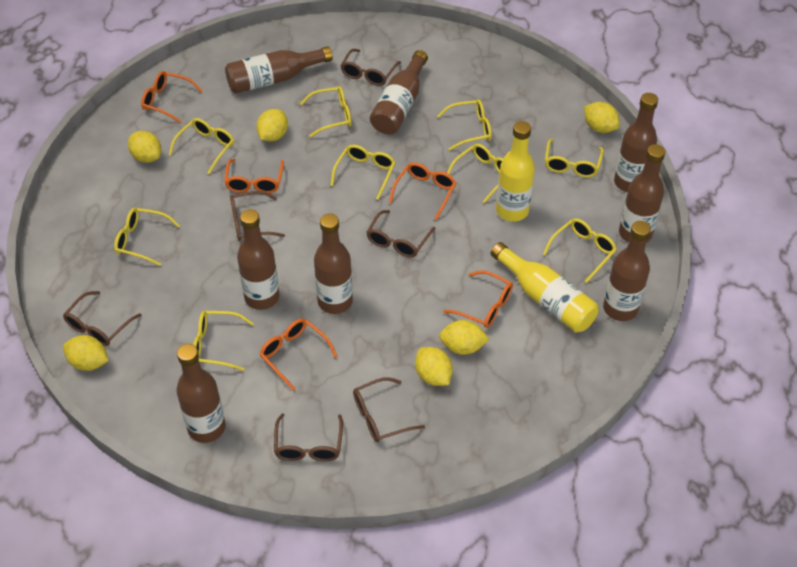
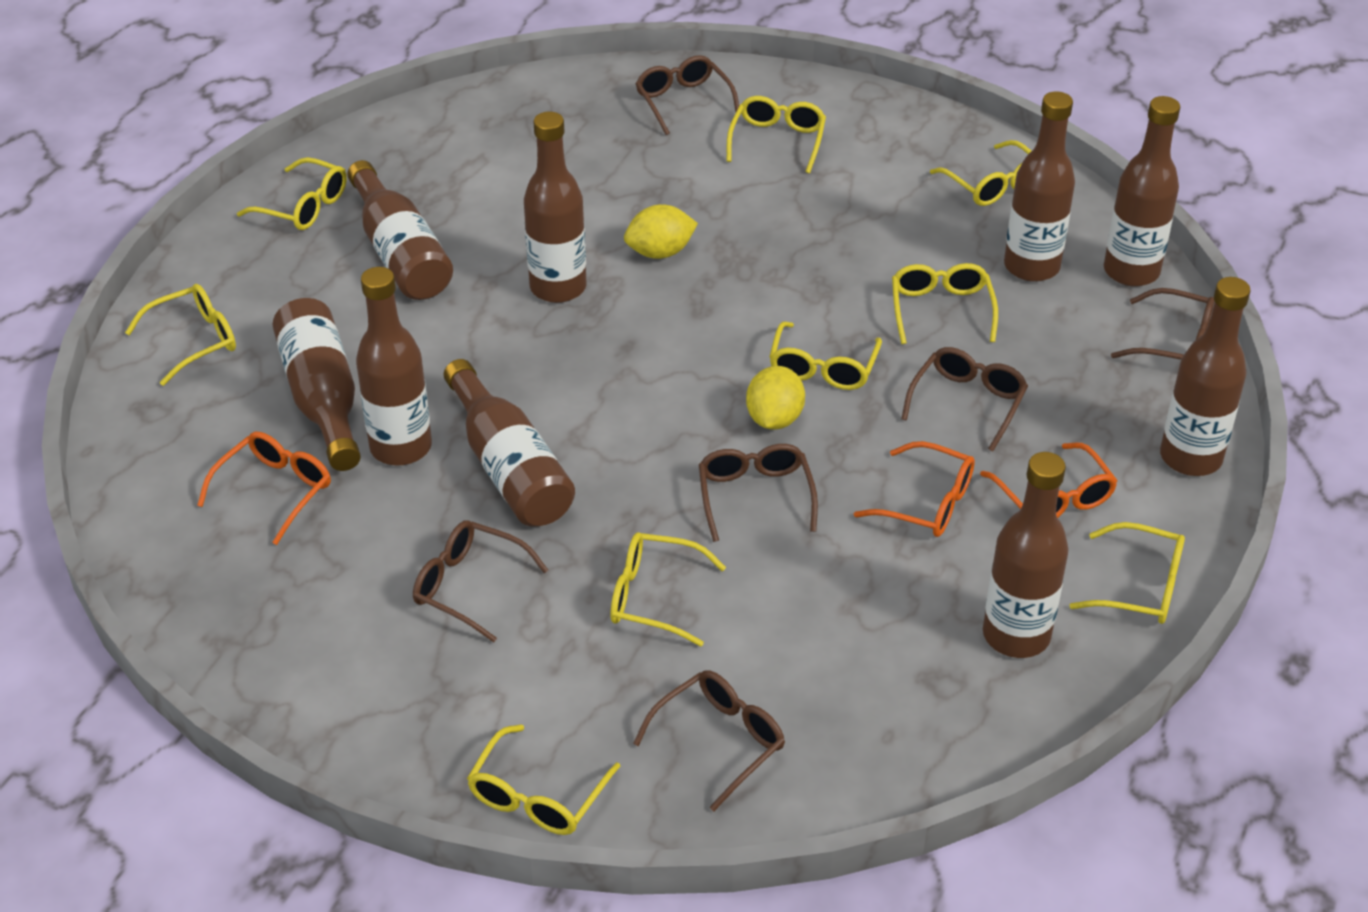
brown bottle: 8 -> 9
orange glasses: 5 -> 3
yellow bottle: 2 -> 0
yellow lemon: 6 -> 2

